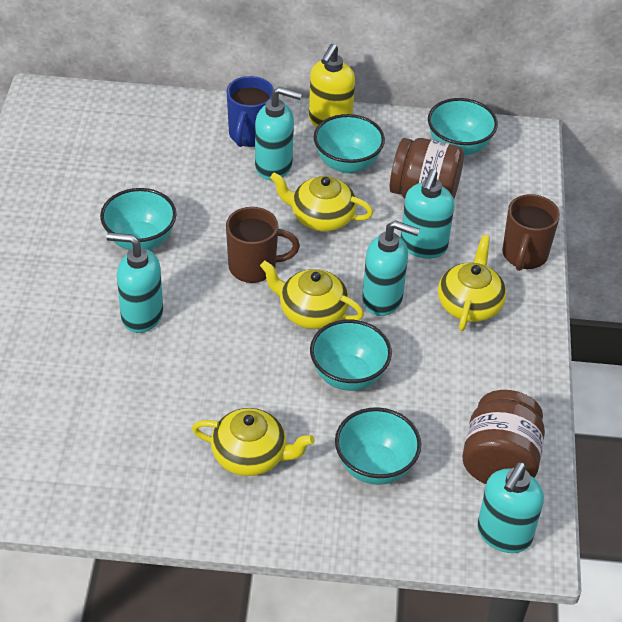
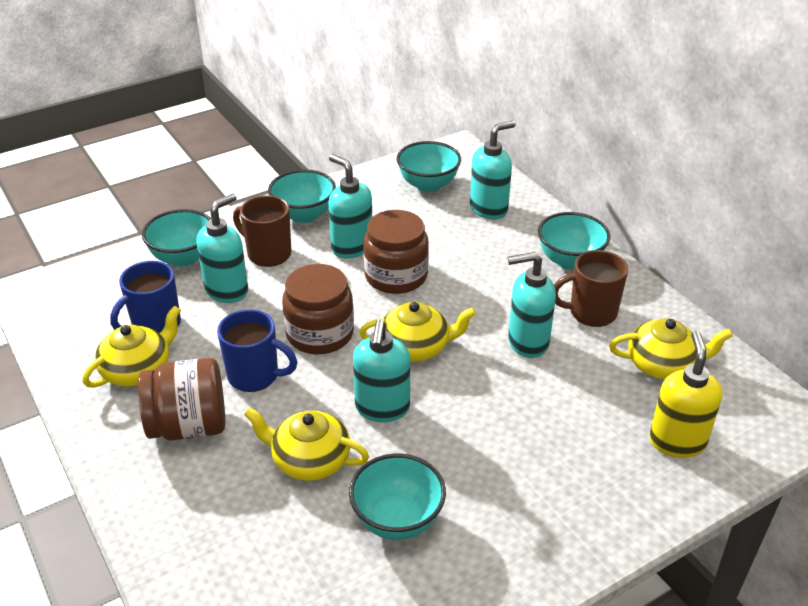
blue mug: 1 -> 2
brown jar: 2 -> 3

